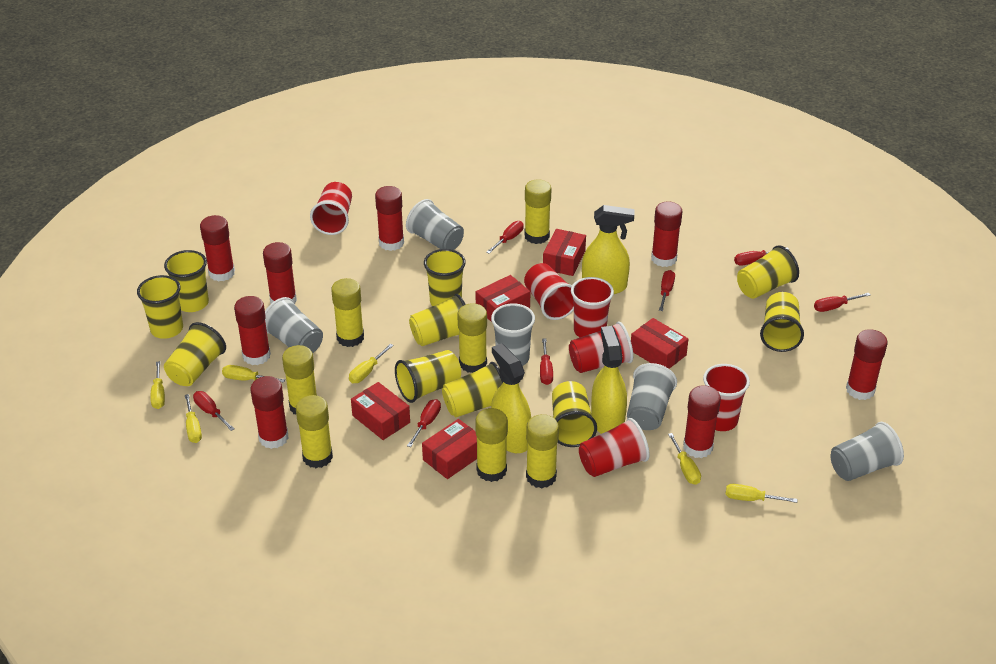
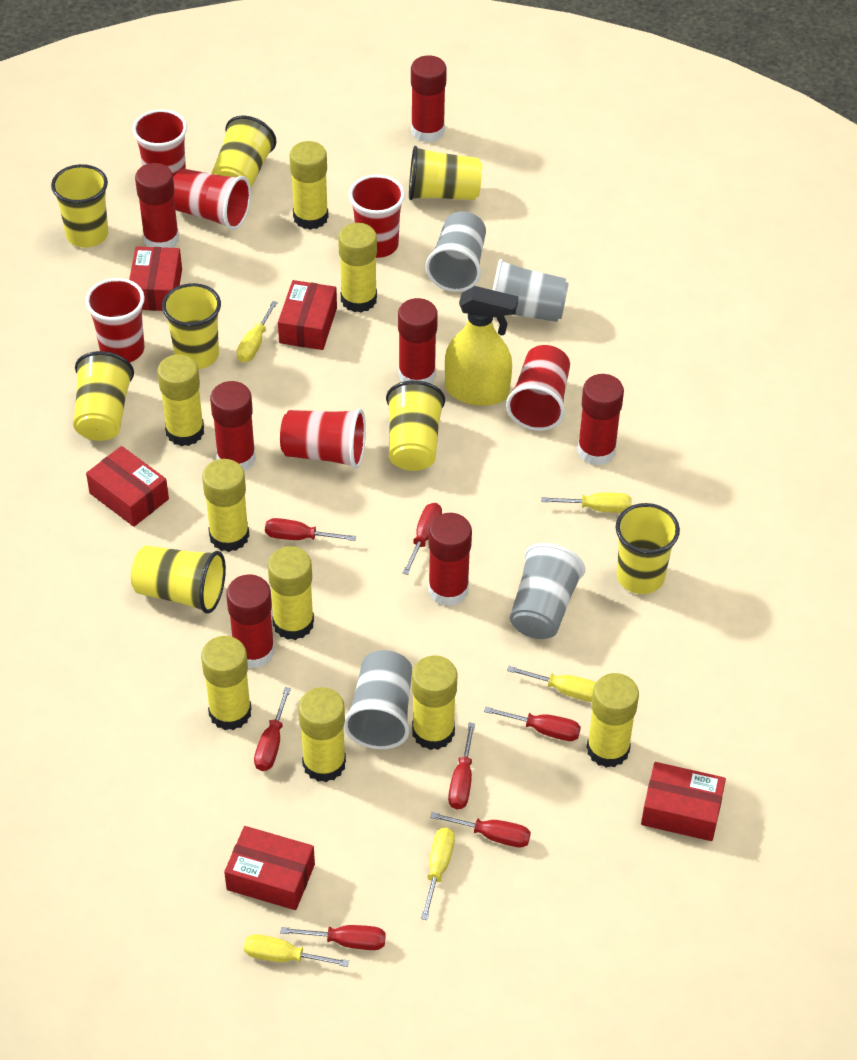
grey cup: 5 -> 4
red glue stick: 8 -> 7
yellow cup: 10 -> 8
yellow glue stick: 7 -> 9
yellow screwdriver: 6 -> 5
yellow spray bottle: 3 -> 1

